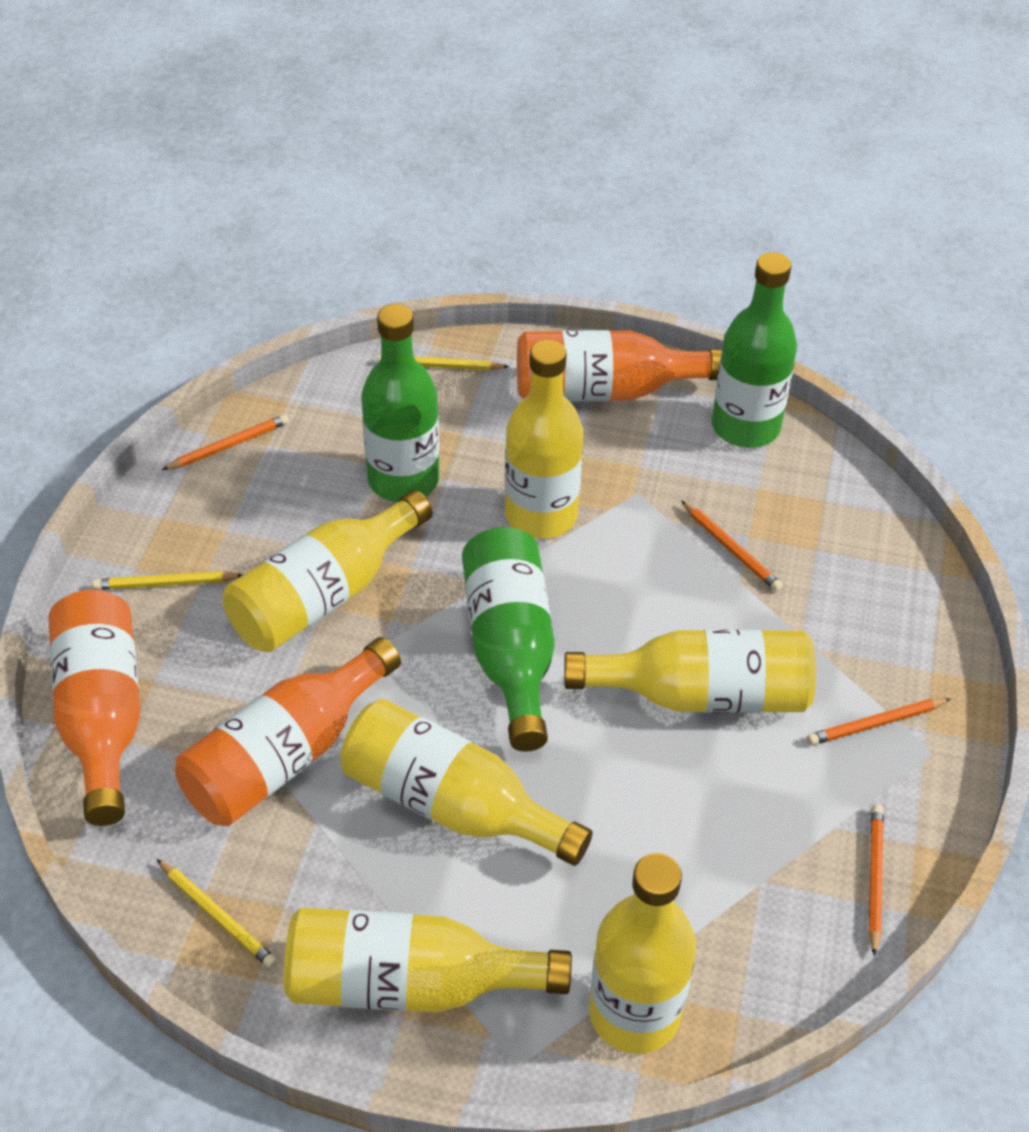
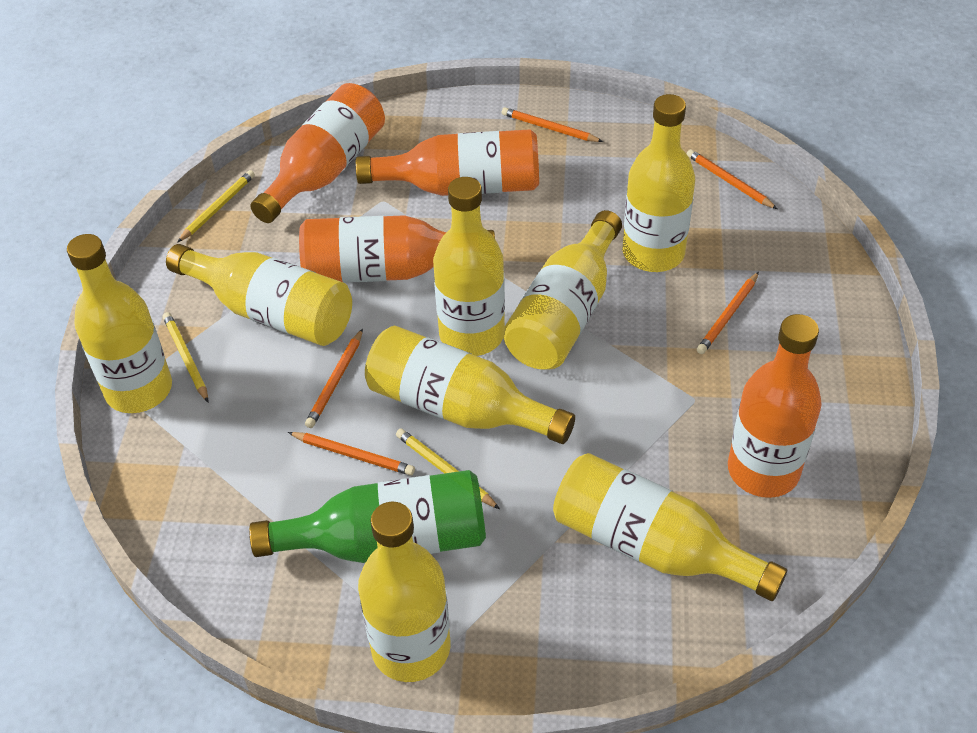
green bottle: 3 -> 1
orange bottle: 3 -> 4
orange pencil: 4 -> 5
yellow bottle: 6 -> 8

